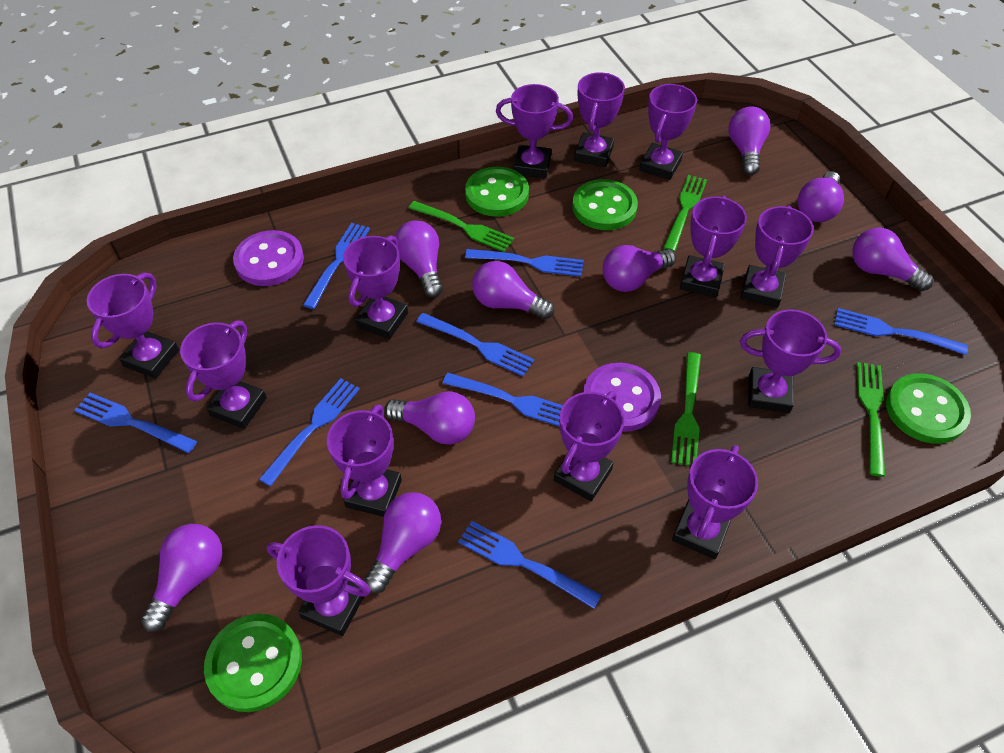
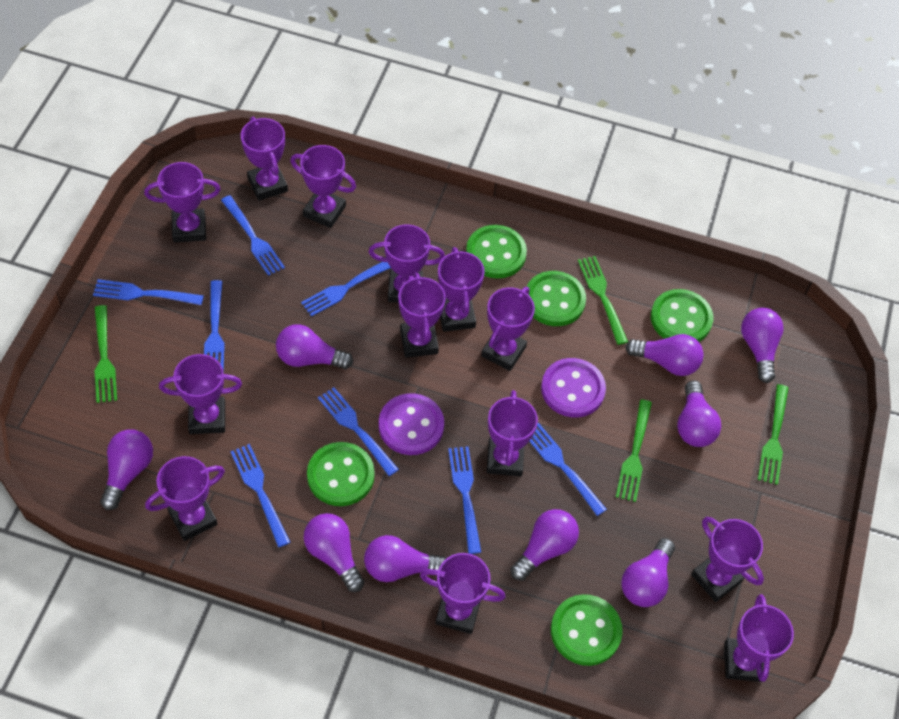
green button: 4 -> 5

